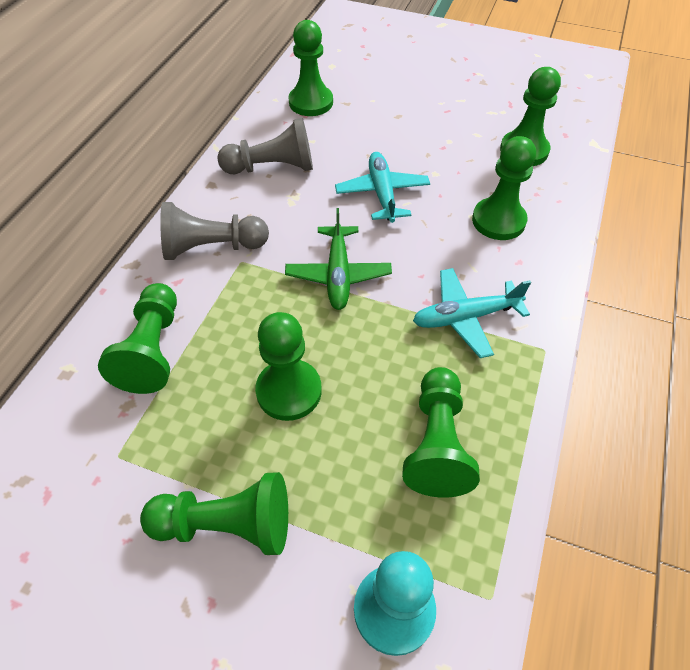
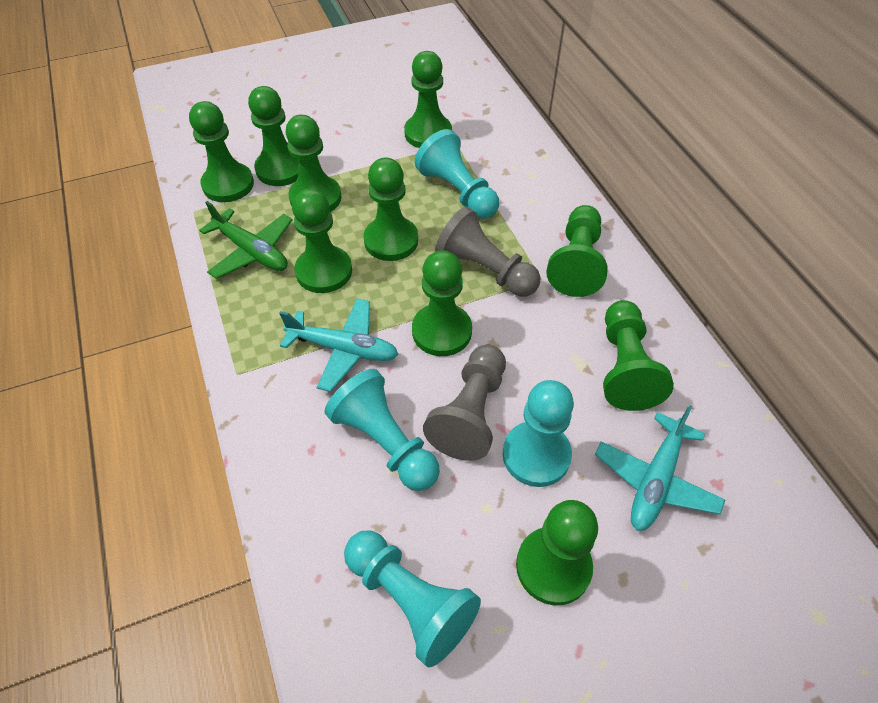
green pawn: 7 -> 10
turquoise pawn: 1 -> 4

